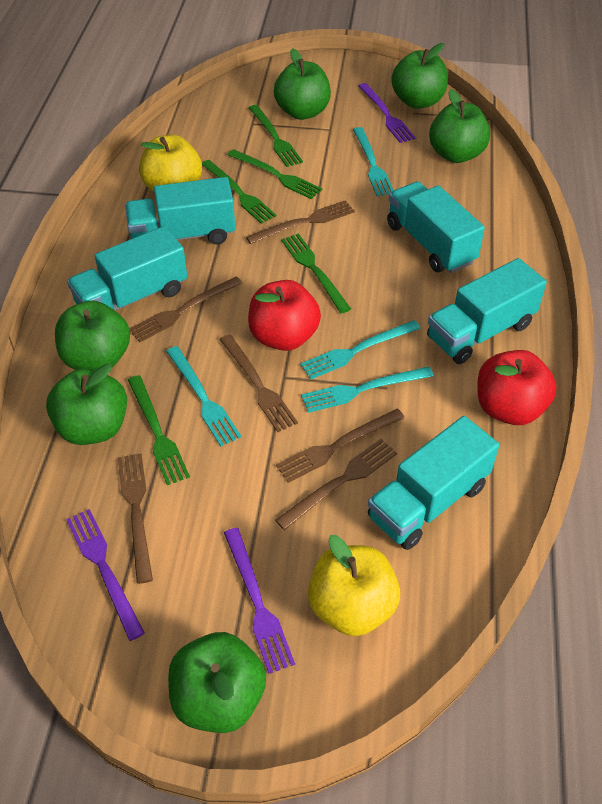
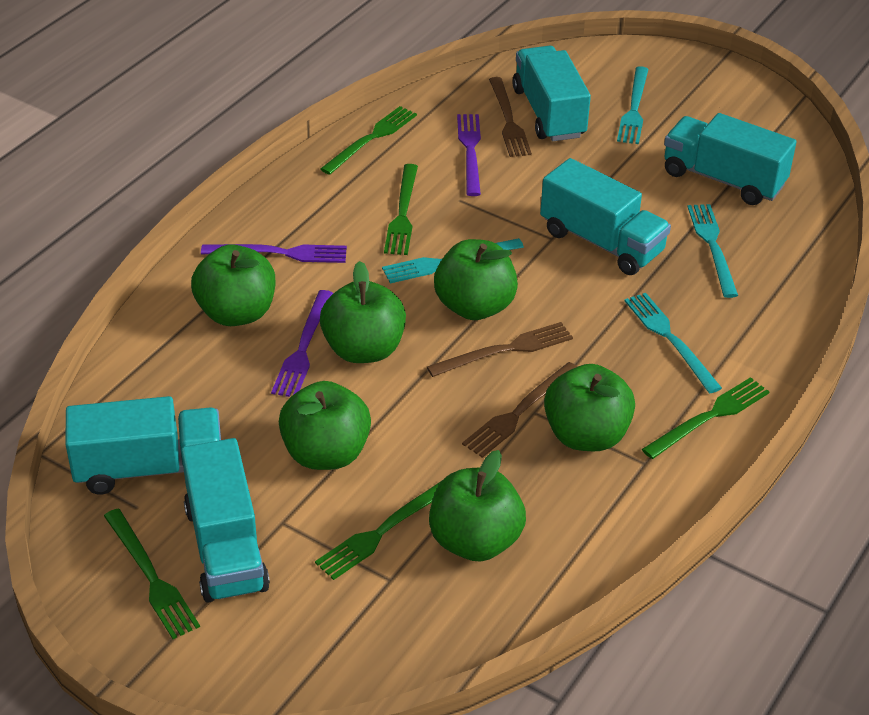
brown fork: 6 -> 3
red apple: 2 -> 0
yellow apple: 2 -> 0

